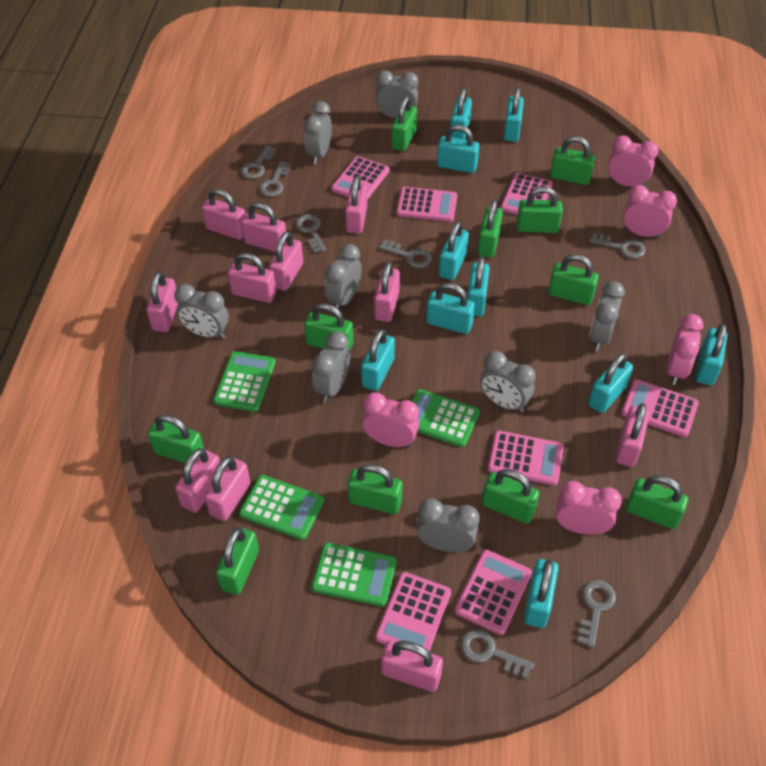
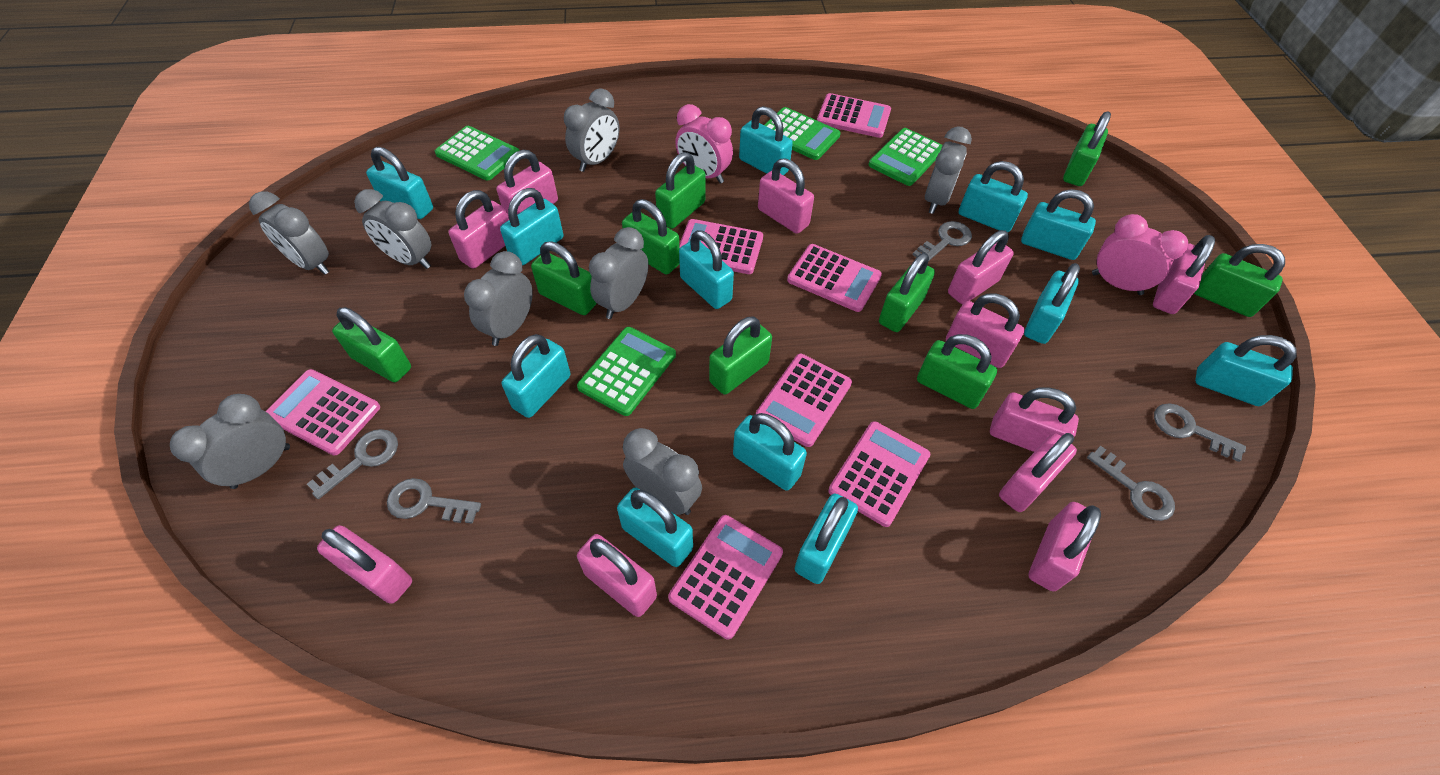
green padlock: 11 -> 9
grey key: 7 -> 5
pink clock: 5 -> 2
turquoise padlock: 10 -> 12

